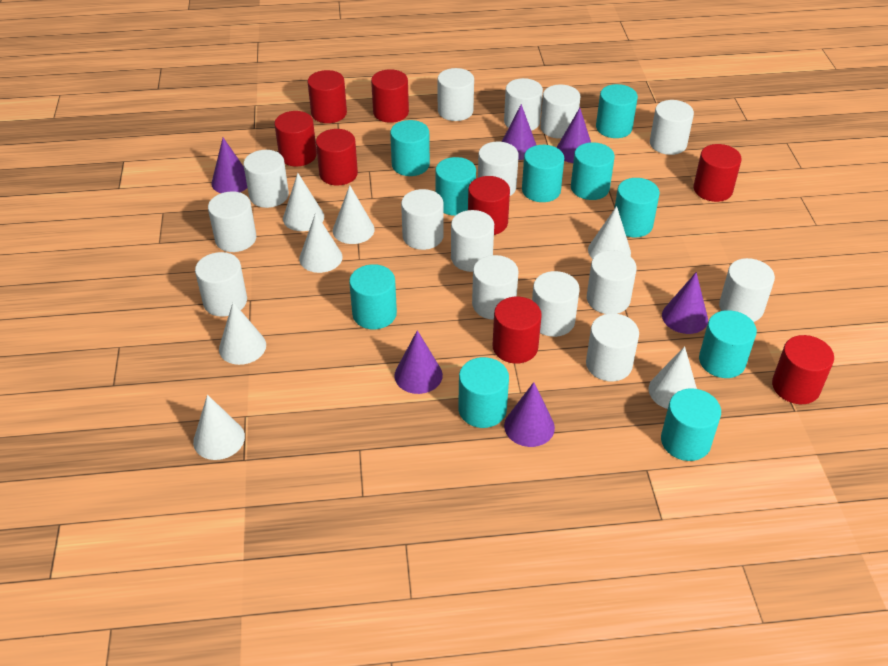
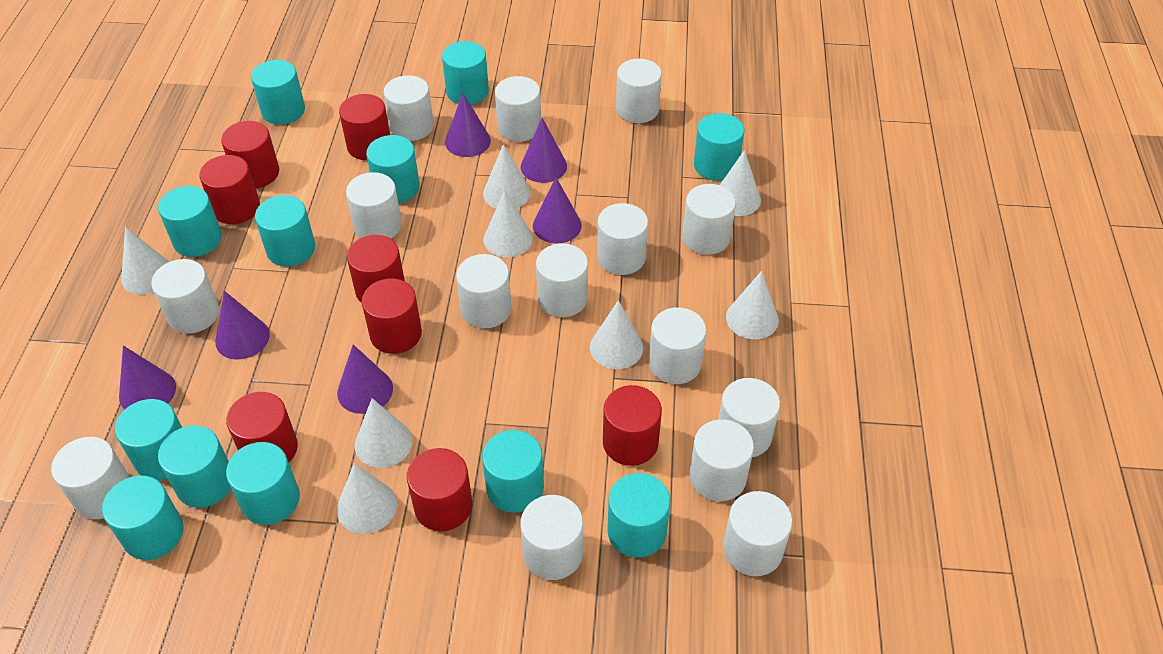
turquoise cylinder: 10 -> 12
white cone: 7 -> 8

